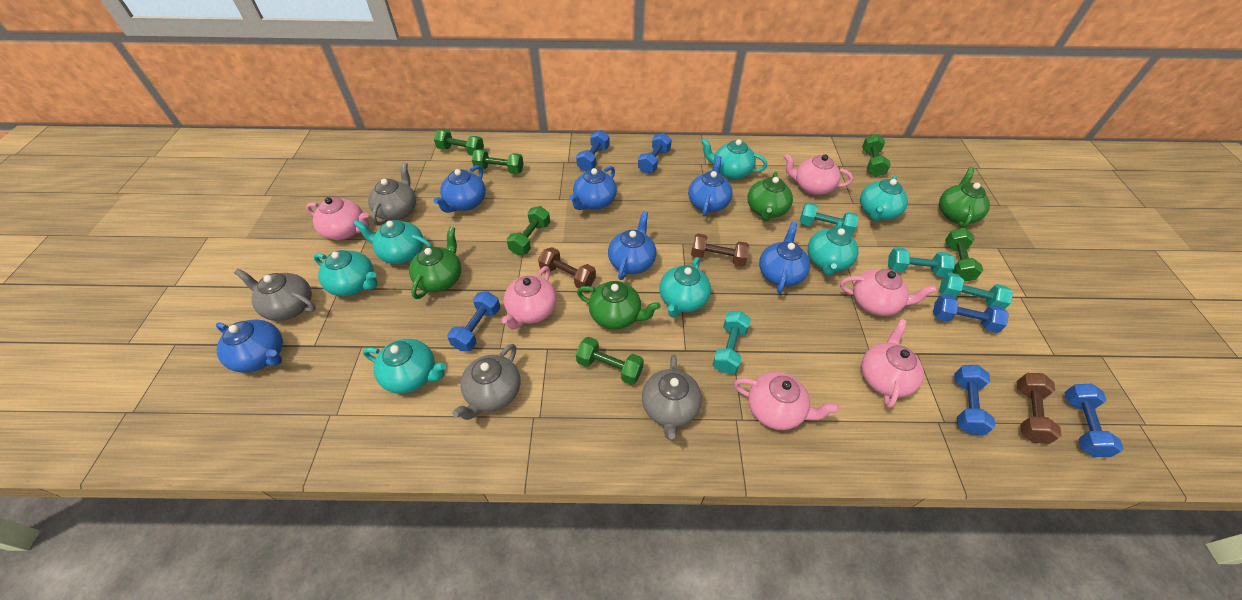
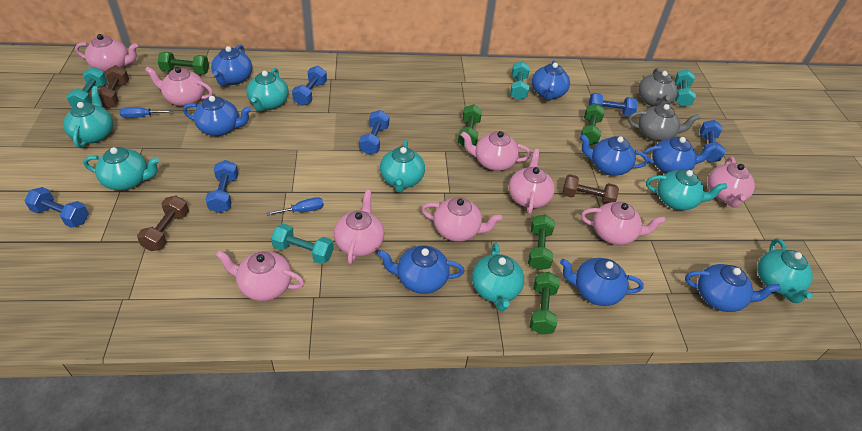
blue screwdriver: 0 -> 2
blue teapot: 6 -> 8
green dumbbell: 6 -> 5
green teapot: 4 -> 0
grey teapot: 4 -> 2
pink teapot: 6 -> 9

